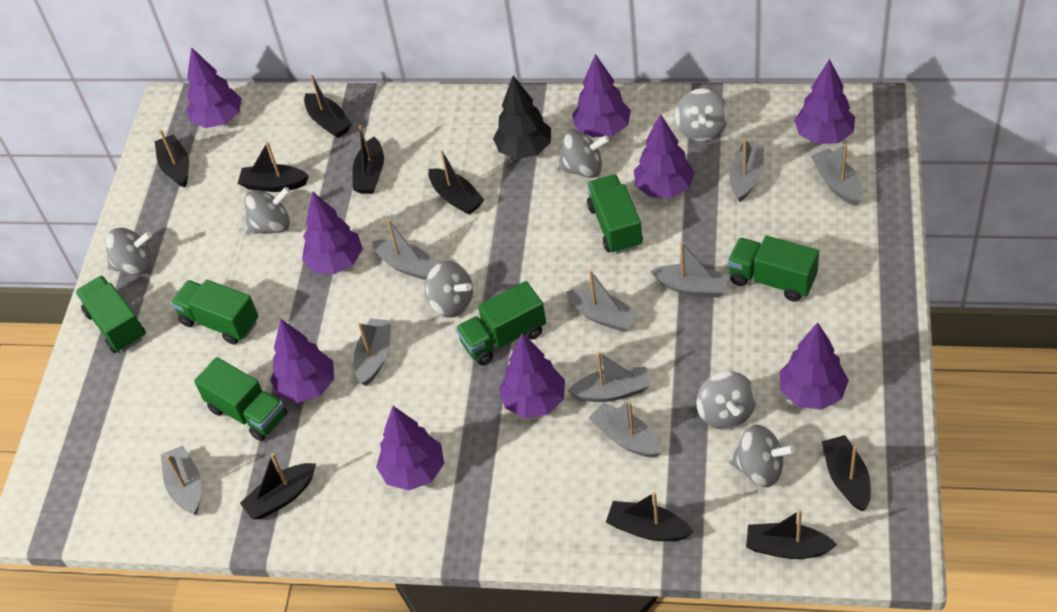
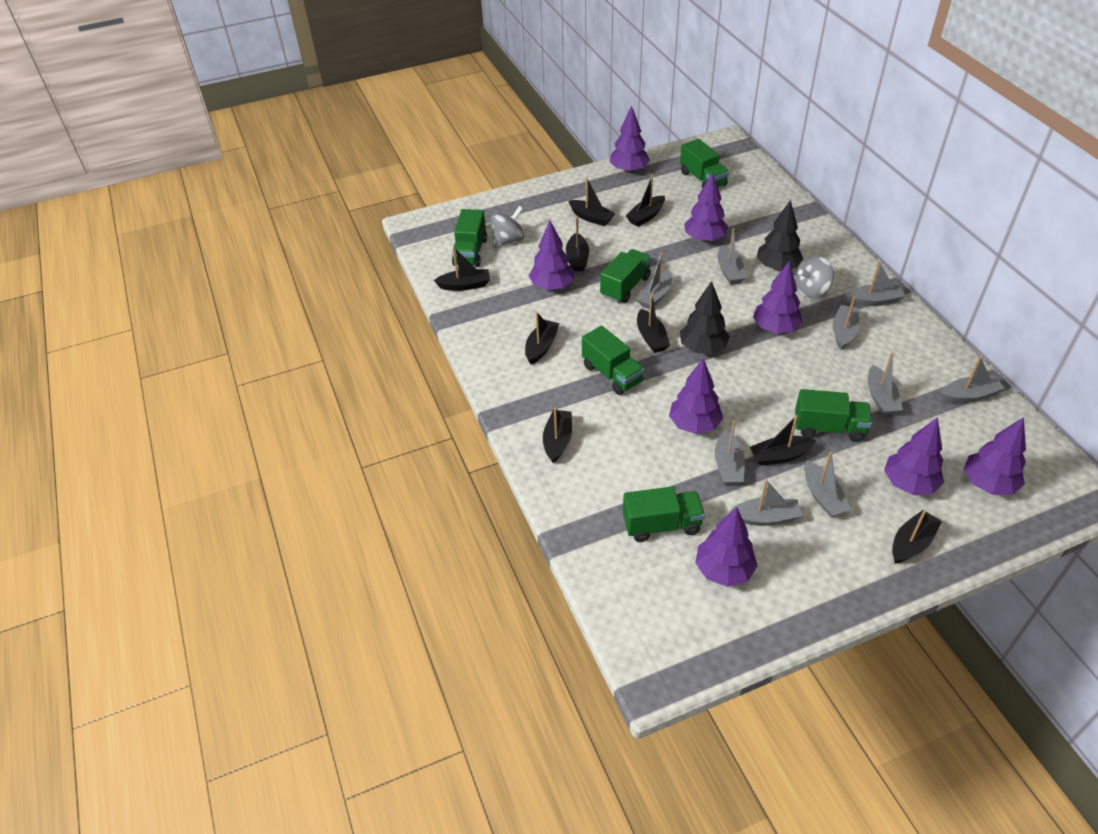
black tree: 1 -> 2
grey spinning top: 7 -> 2
purple tree: 9 -> 8

